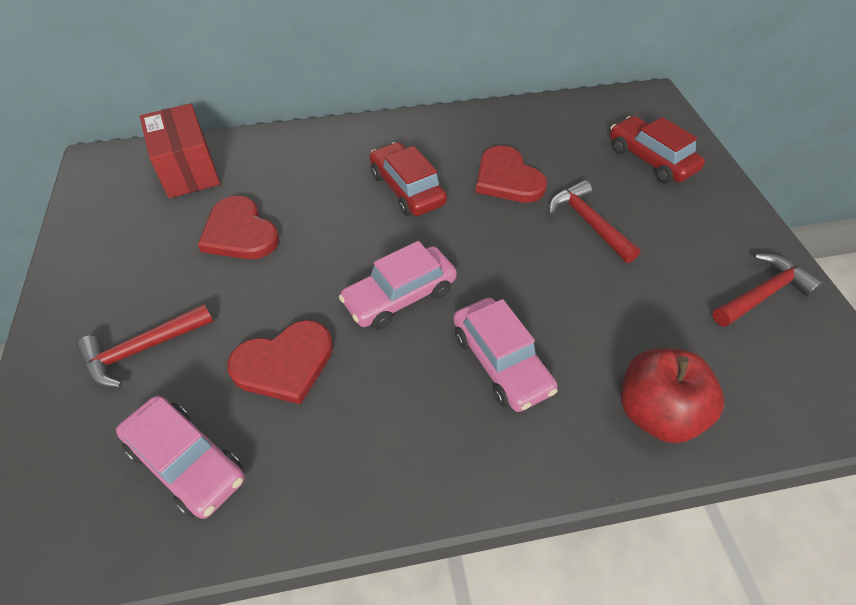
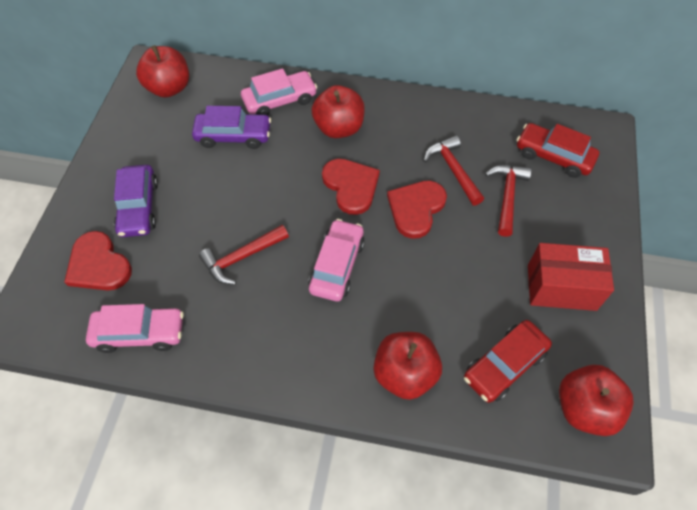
purple car: 0 -> 2
red apple: 1 -> 4

